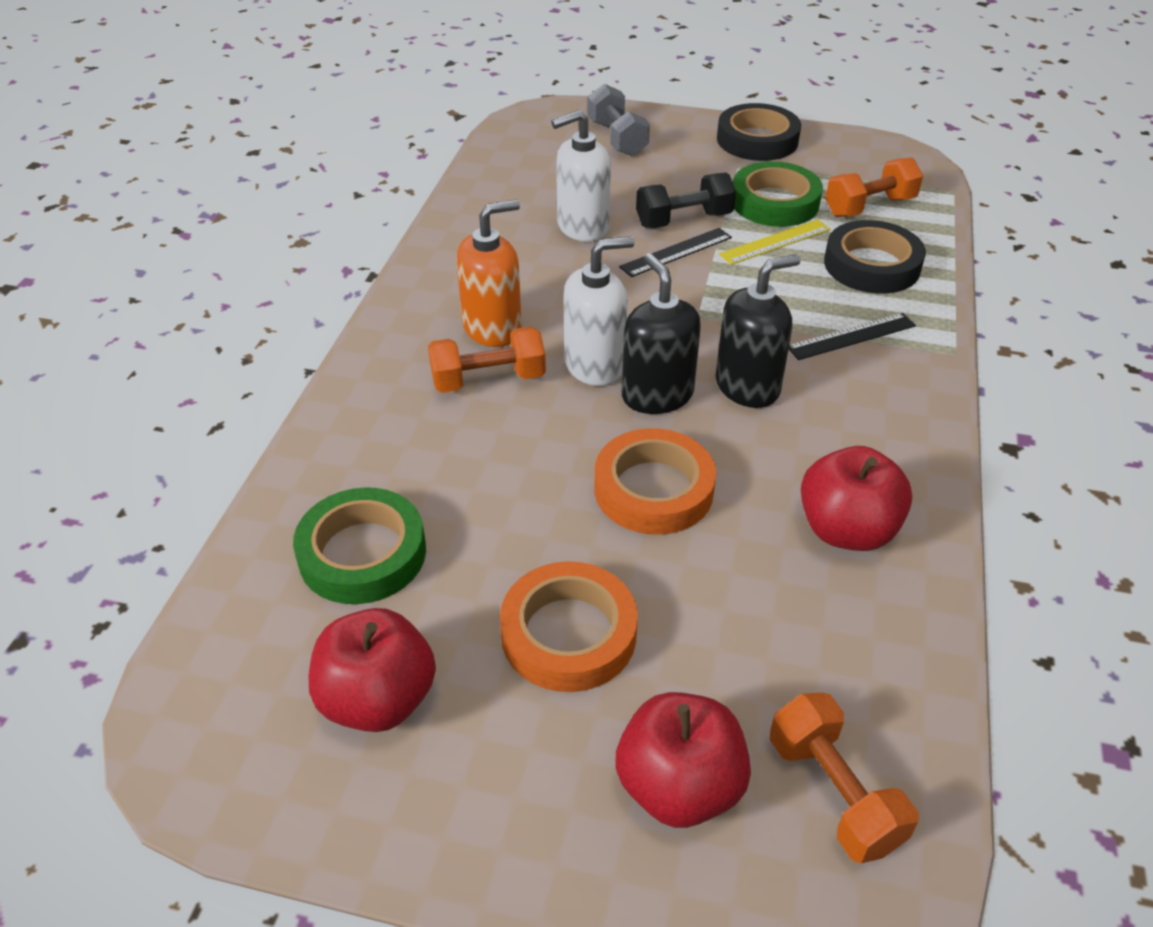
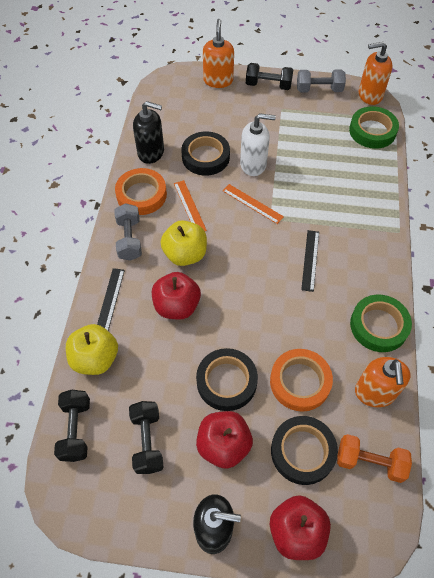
black dumbbell: 1 -> 3
black tape: 2 -> 3
grey dumbbell: 1 -> 2
orange dumbbell: 3 -> 1
orange ruler: 0 -> 2
orange soap dispenser: 1 -> 3
white soap dispenser: 2 -> 1
yellow apple: 0 -> 2
yellow ruler: 1 -> 0

